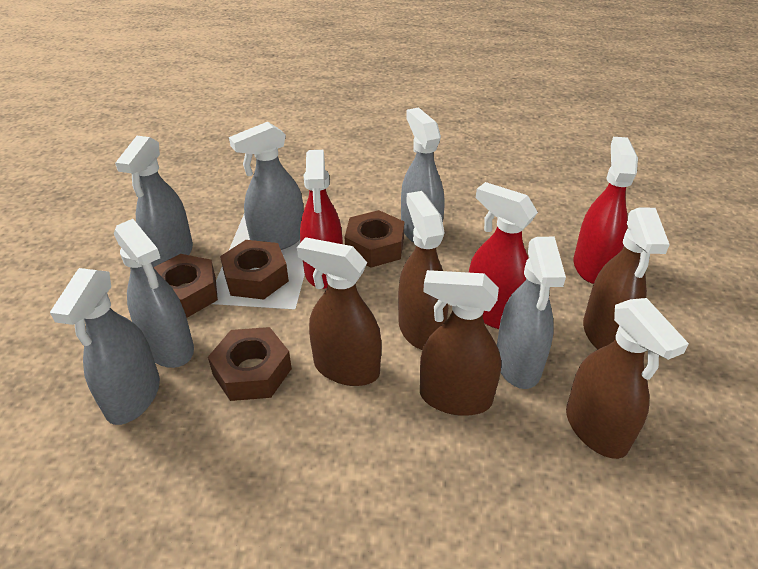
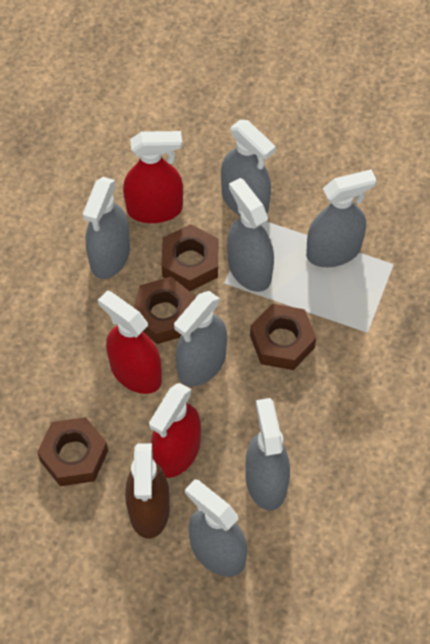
brown spray bottle: 5 -> 1
grey spray bottle: 6 -> 7

